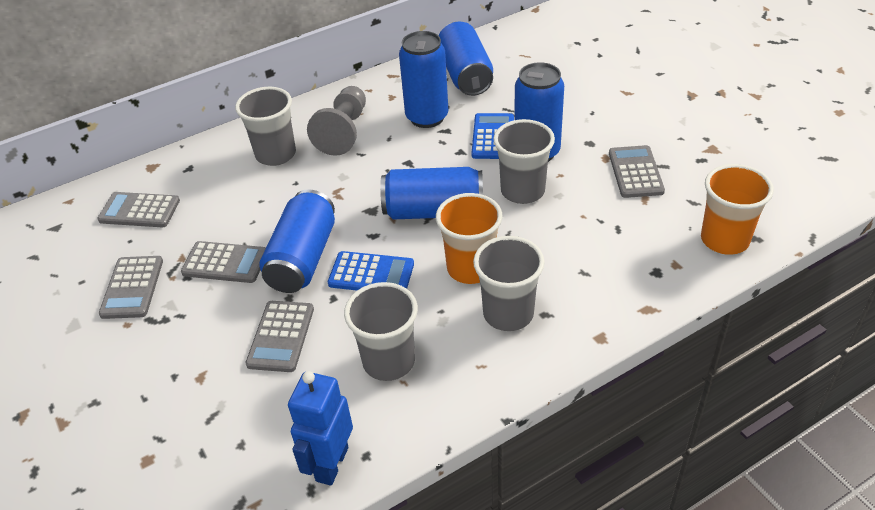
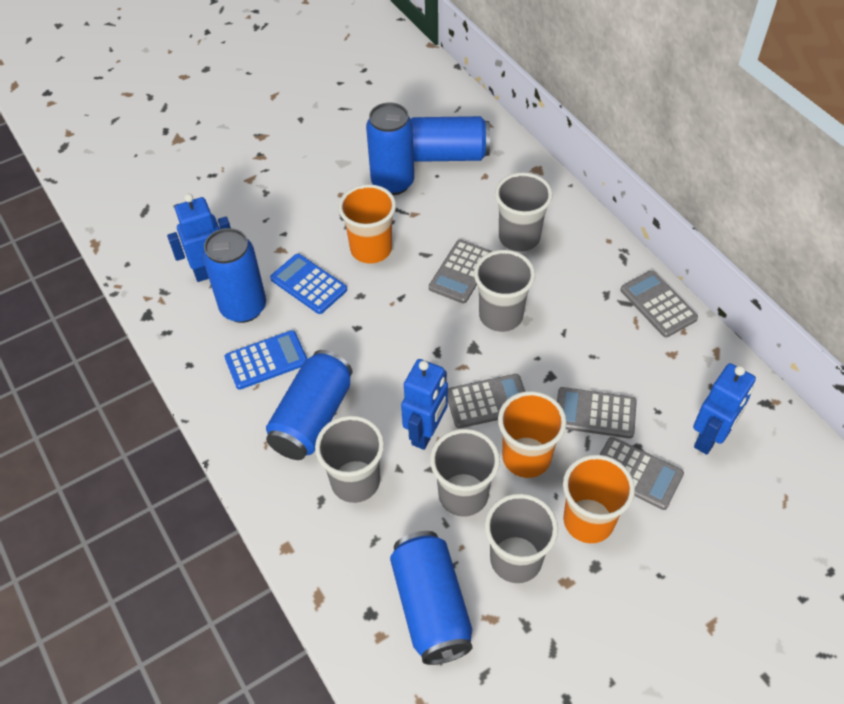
blue robot: 1 -> 3
grey cup: 4 -> 5
grey pawn: 1 -> 0
orange cup: 2 -> 3

